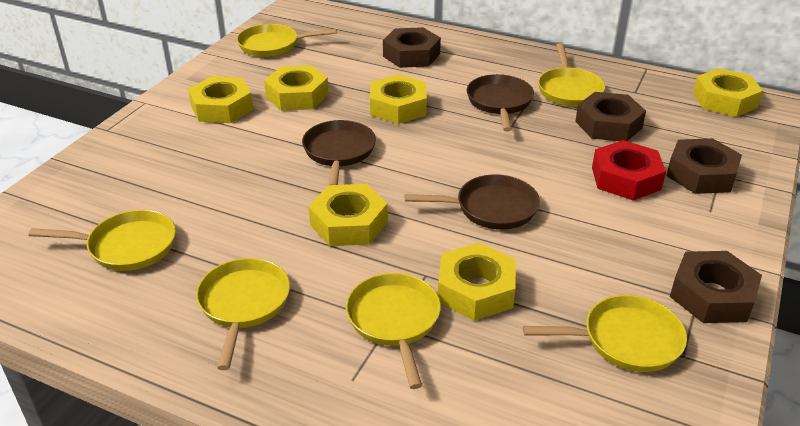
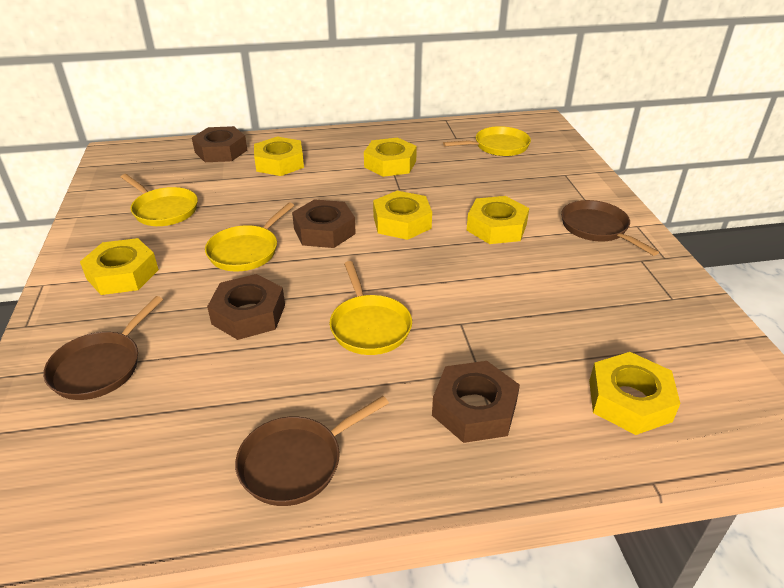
red nut: 1 -> 0
yellow pan: 6 -> 4

